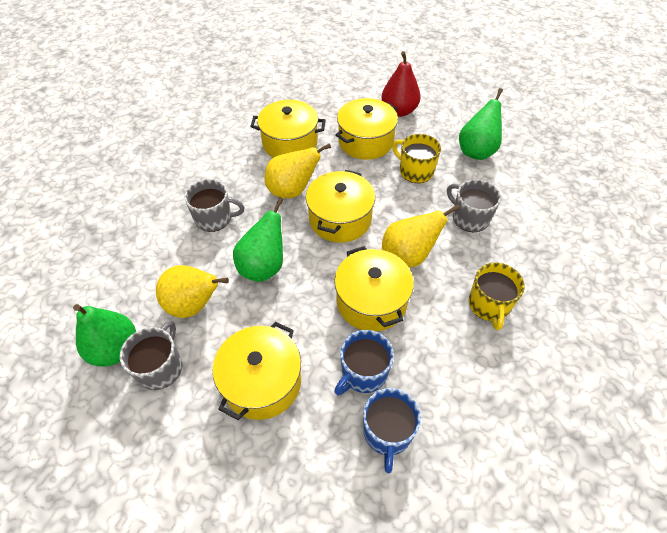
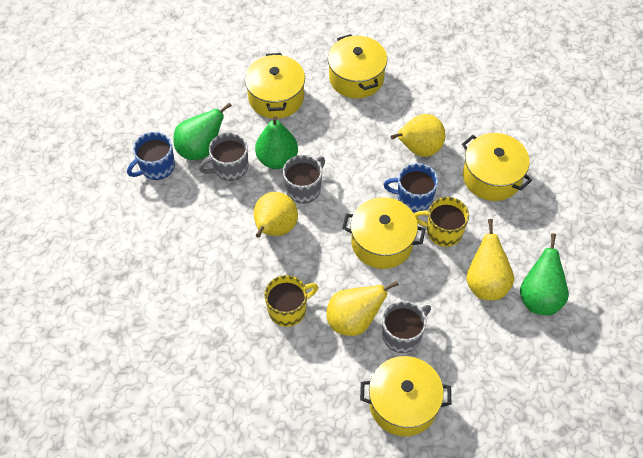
red pear: 1 -> 0
yellow pear: 3 -> 4

